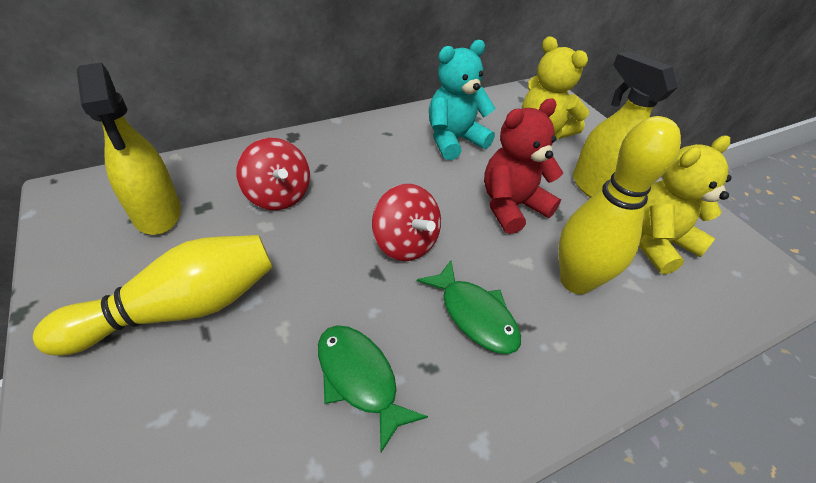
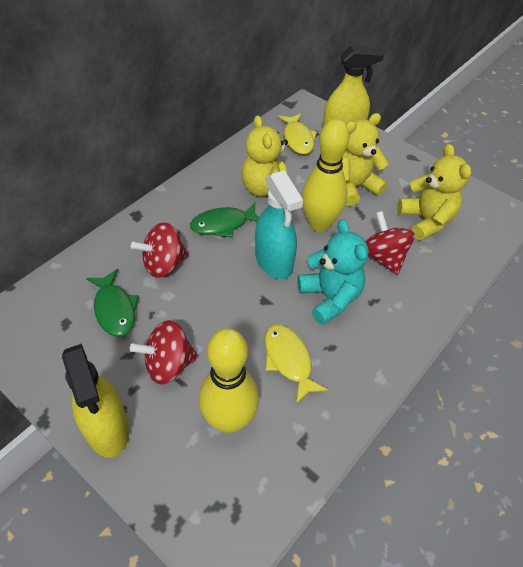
red spinning top: 2 -> 3
red teddy bear: 1 -> 0
turquoise spray bottle: 0 -> 1
yellow fish: 0 -> 2
yellow teddy bear: 2 -> 3

